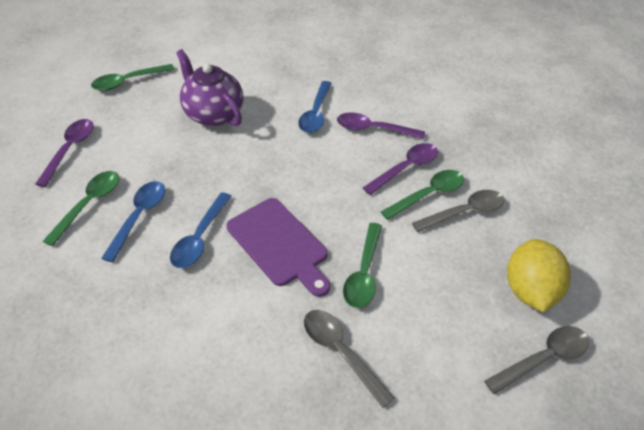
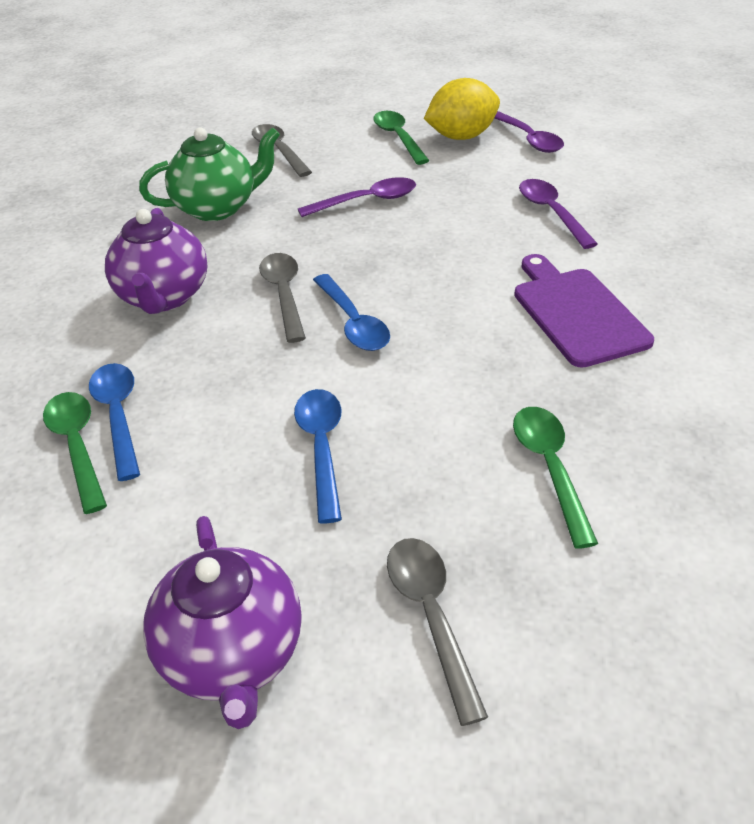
green spoon: 4 -> 3
green teapot: 0 -> 1
purple teapot: 1 -> 2

